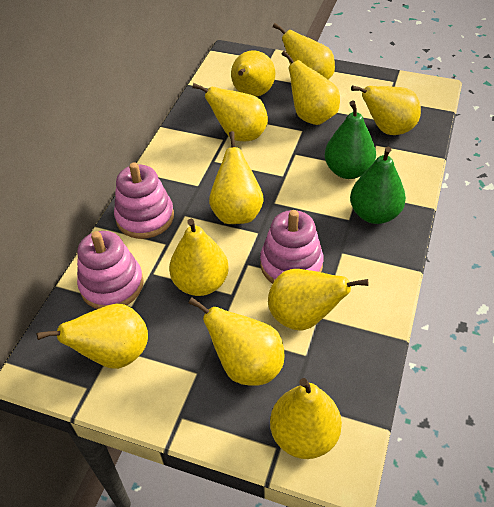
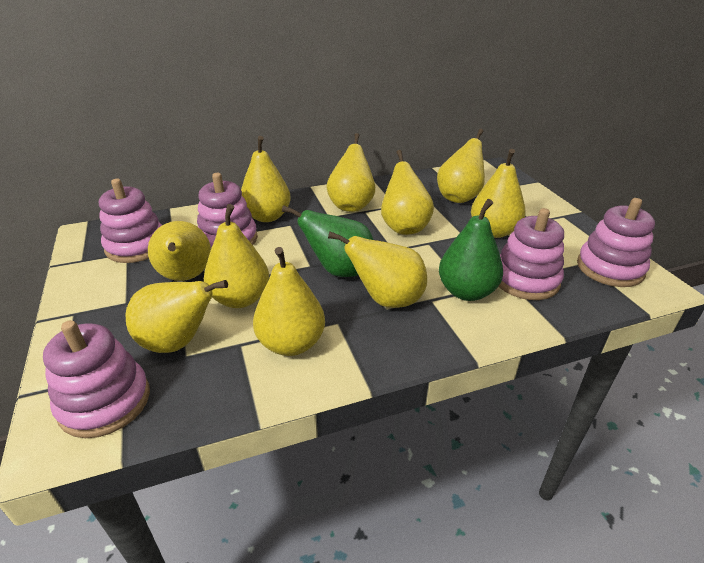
pink stacking toy: 3 -> 5
yellow pear: 11 -> 10

